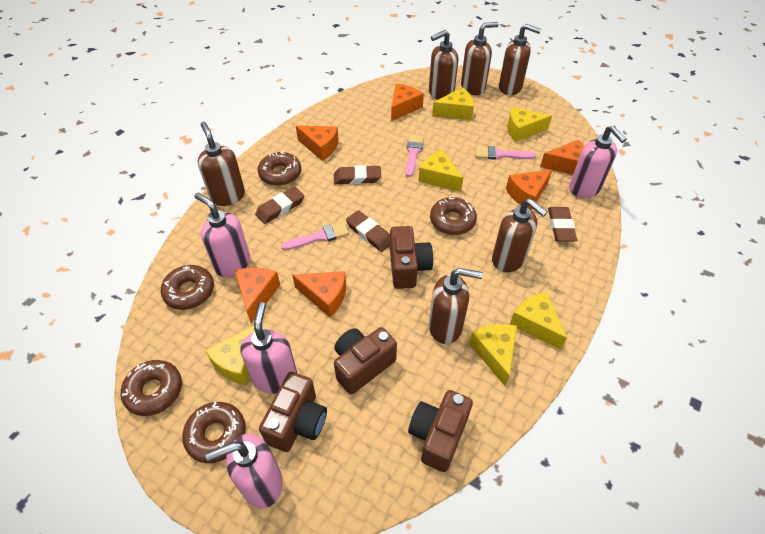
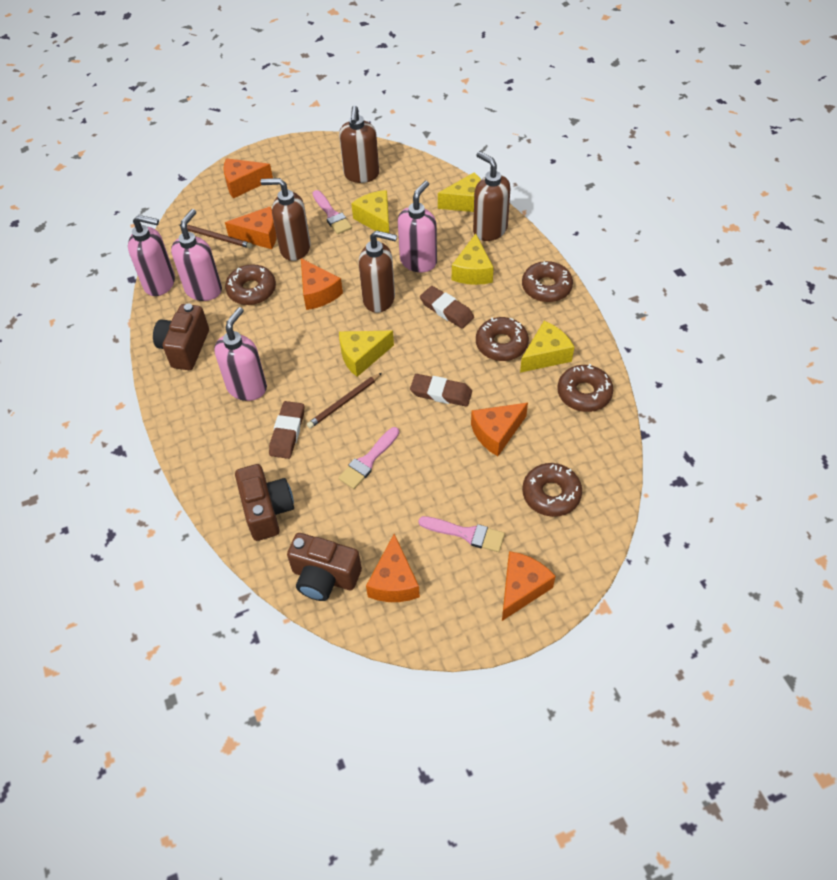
brown camera: 4 -> 3
brown eraser: 4 -> 3
brown pencil: 0 -> 2
brown soap dispenser: 6 -> 4
yellow cheese: 6 -> 5

